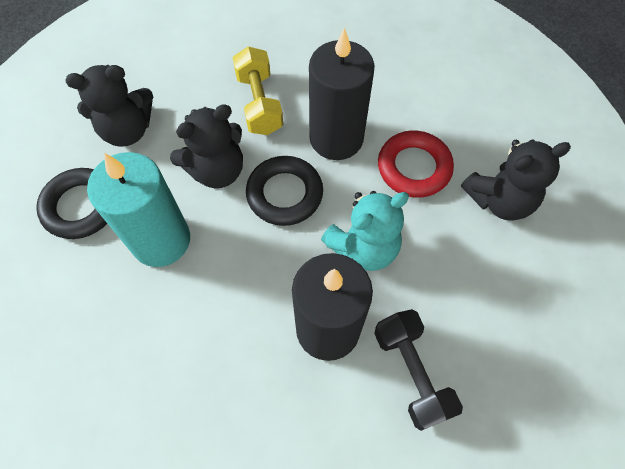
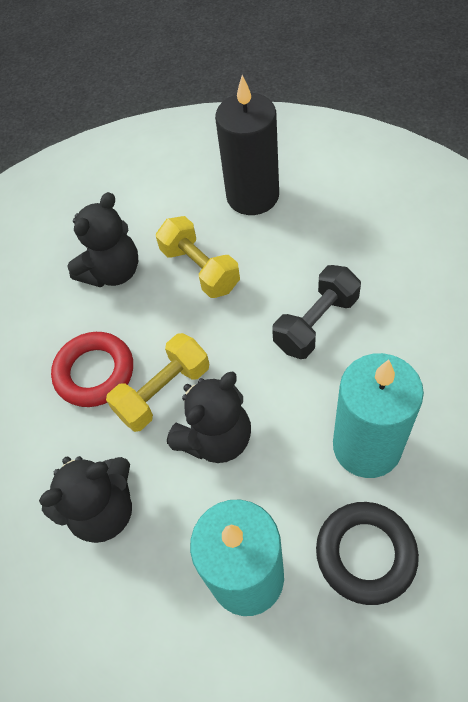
black candle: 2 -> 1
black ring: 2 -> 1
turquoise candle: 1 -> 2
turquoise teddy bear: 1 -> 0
yellow dumbbell: 1 -> 2

